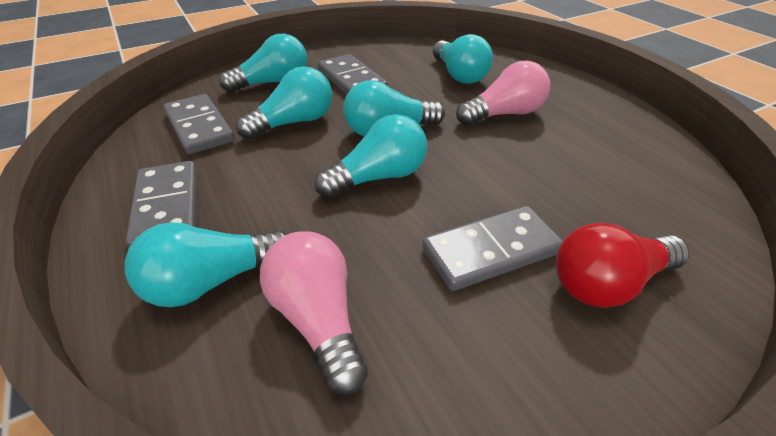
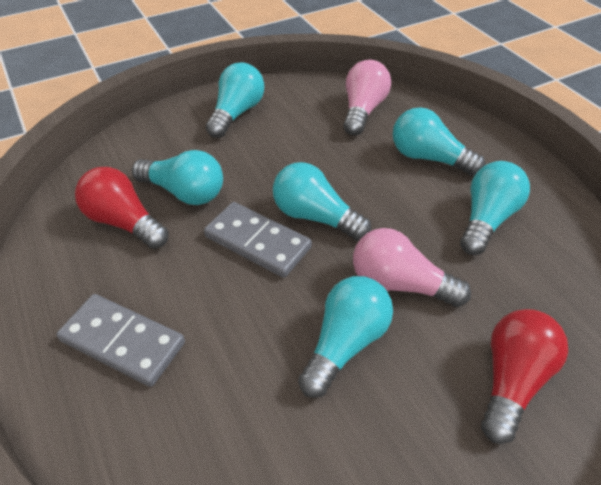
grey domino: 4 -> 2
red light bulb: 1 -> 2

